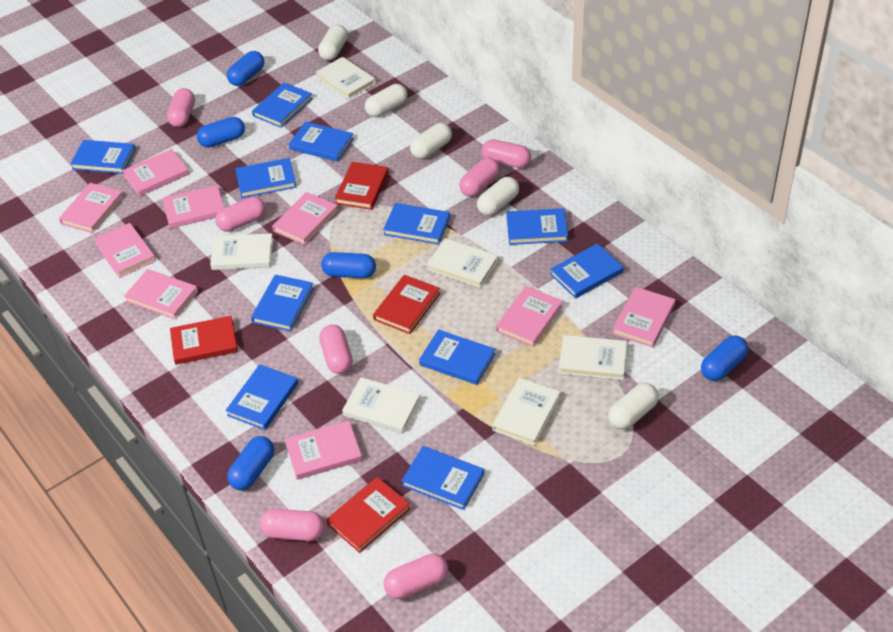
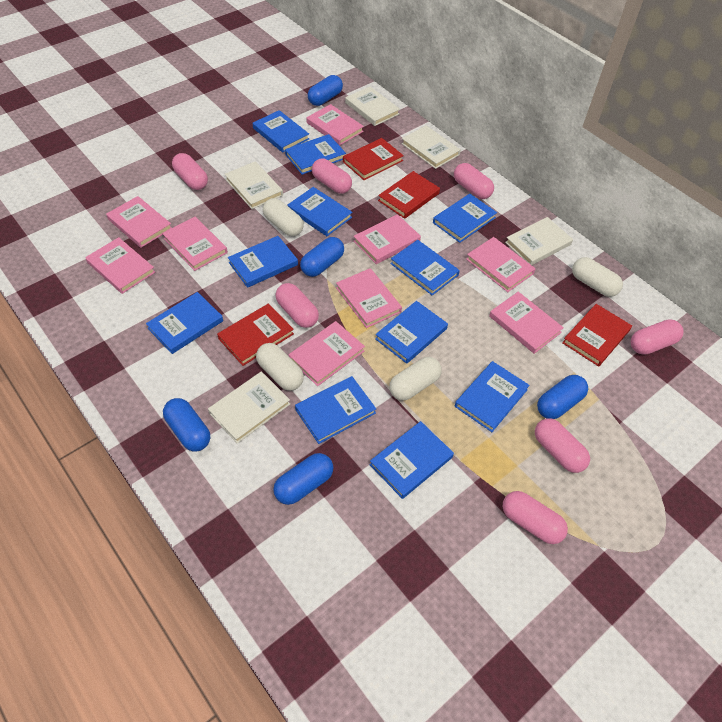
white book: 6 -> 5
white capsule: 5 -> 4

